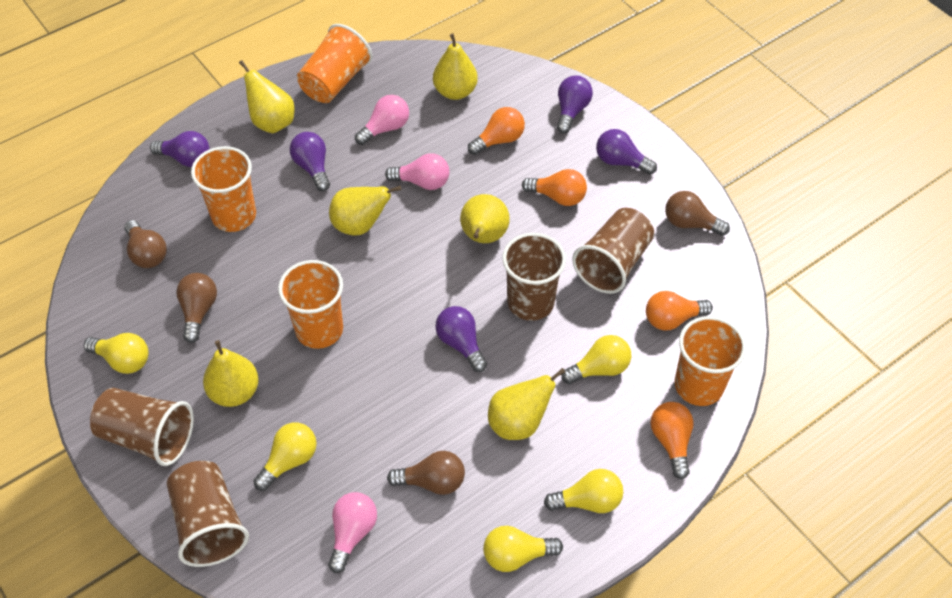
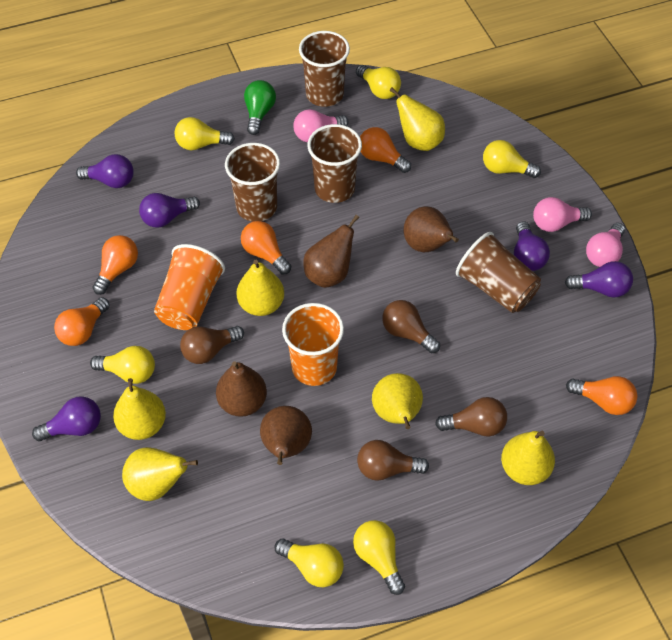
brown pear: 0 -> 4
green light bulb: 0 -> 1
orange cup: 4 -> 2
orange light bulb: 4 -> 5
yellow light bulb: 5 -> 6

